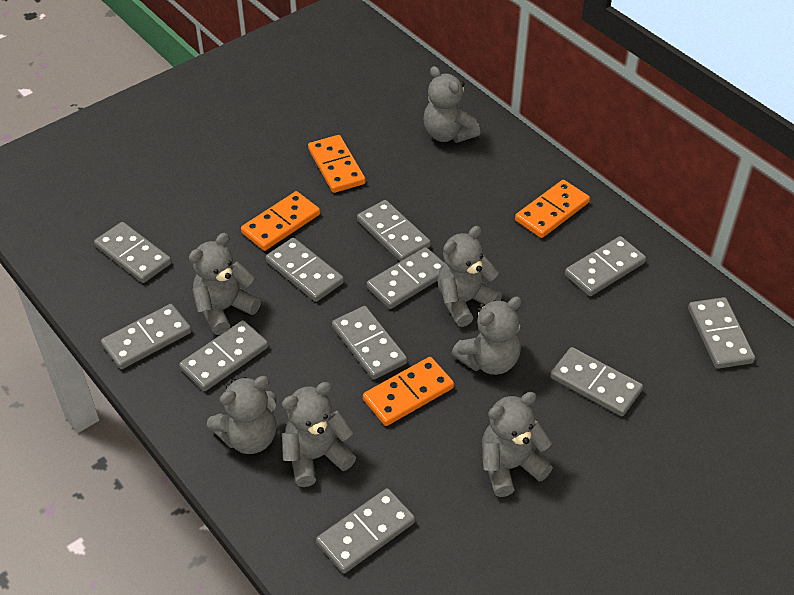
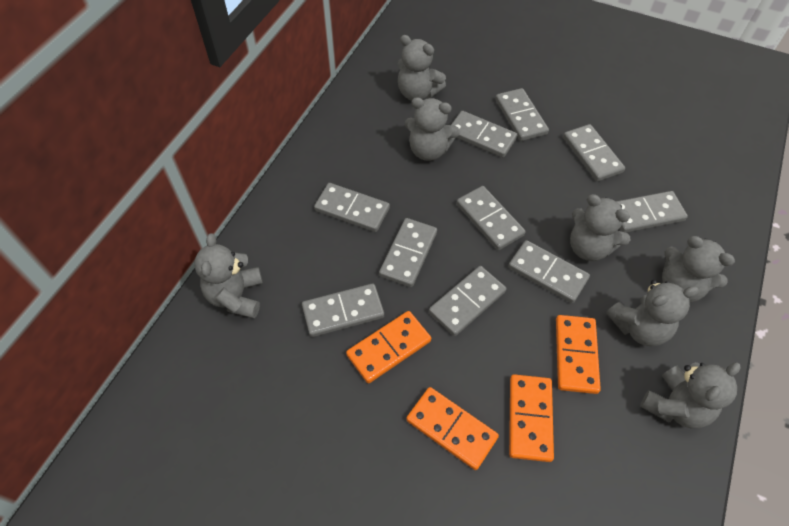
grey domino: 11 -> 10

